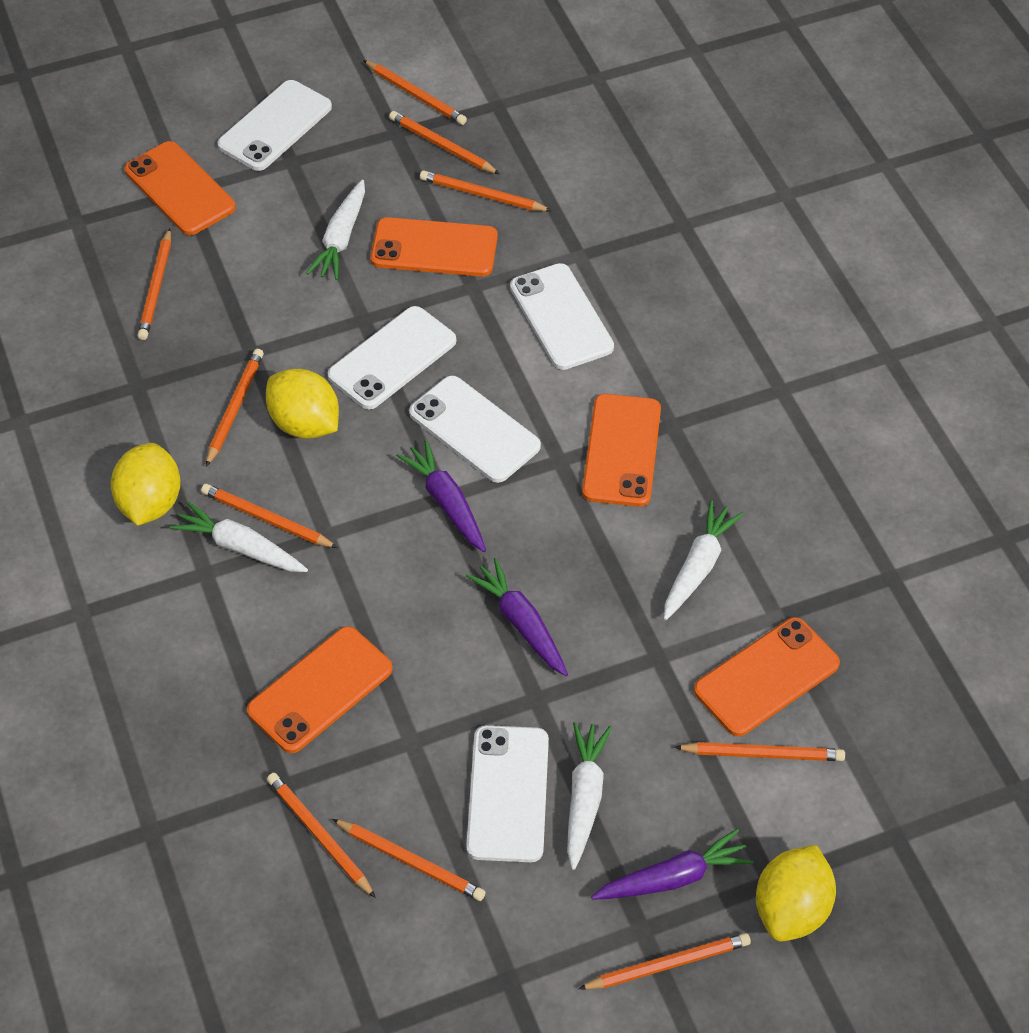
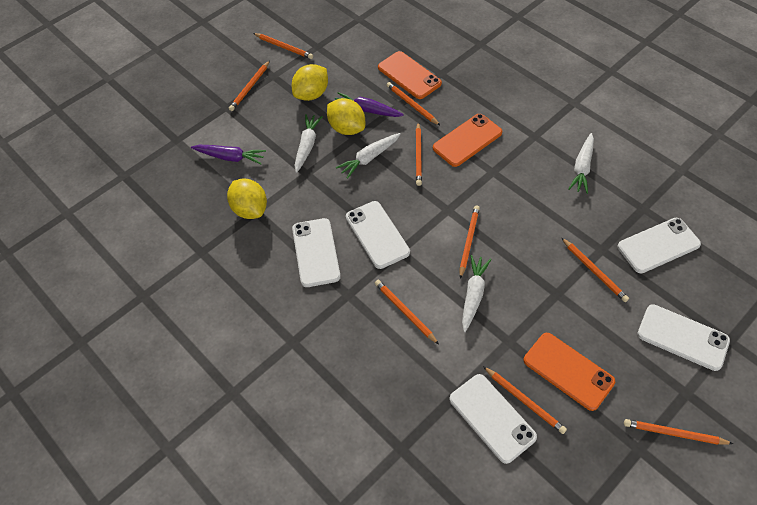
orange pencil: 10 -> 9
orange phone: 5 -> 3
purple carrot: 3 -> 2

